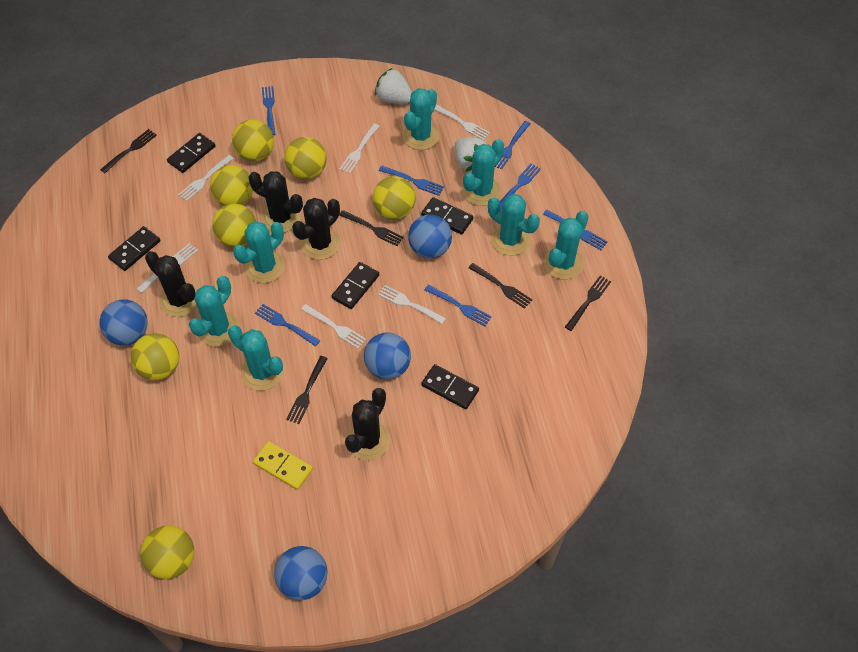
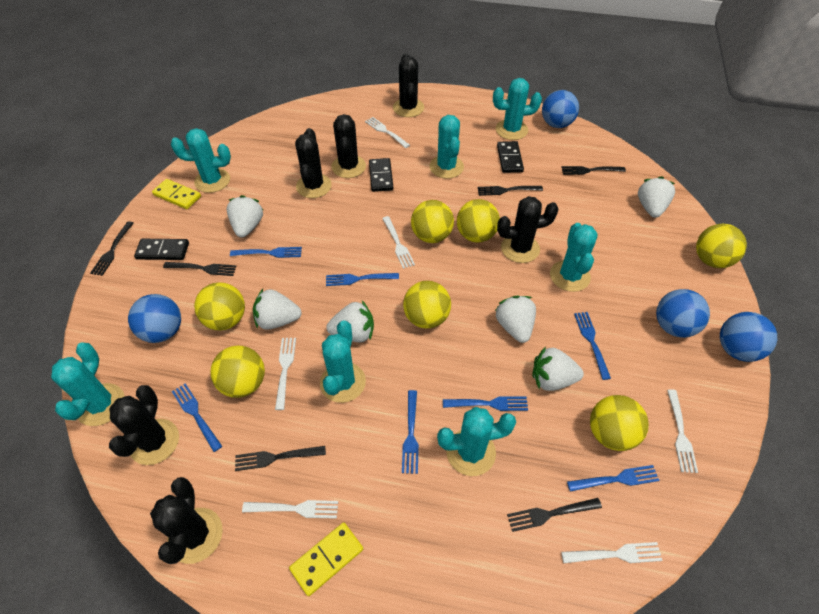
black cactus: 4 -> 6
black domino: 5 -> 3
black fork: 5 -> 6
white strawberry: 2 -> 6
yellow domino: 1 -> 2

